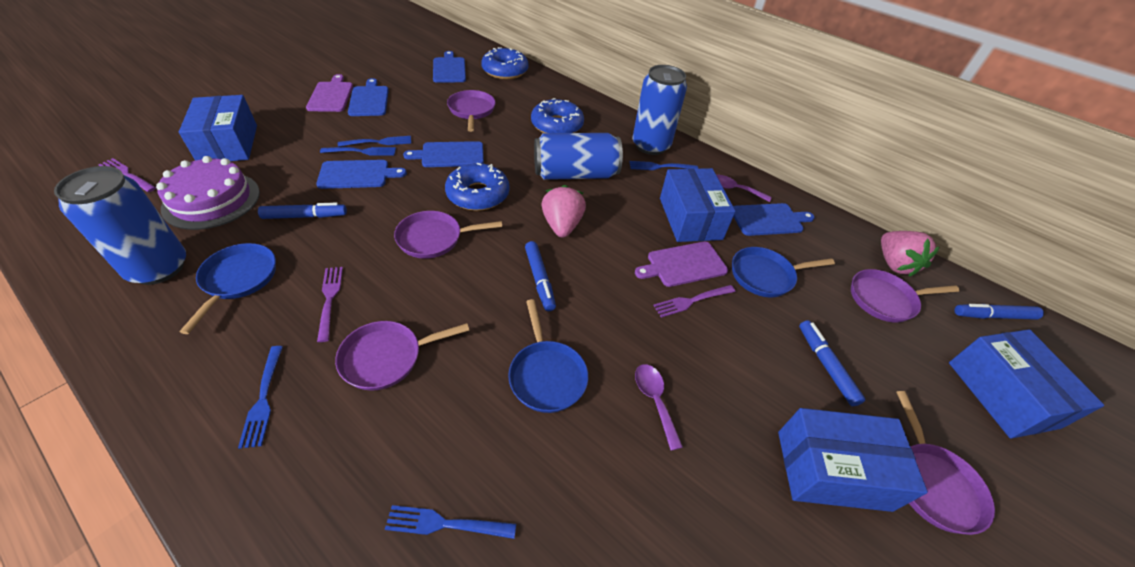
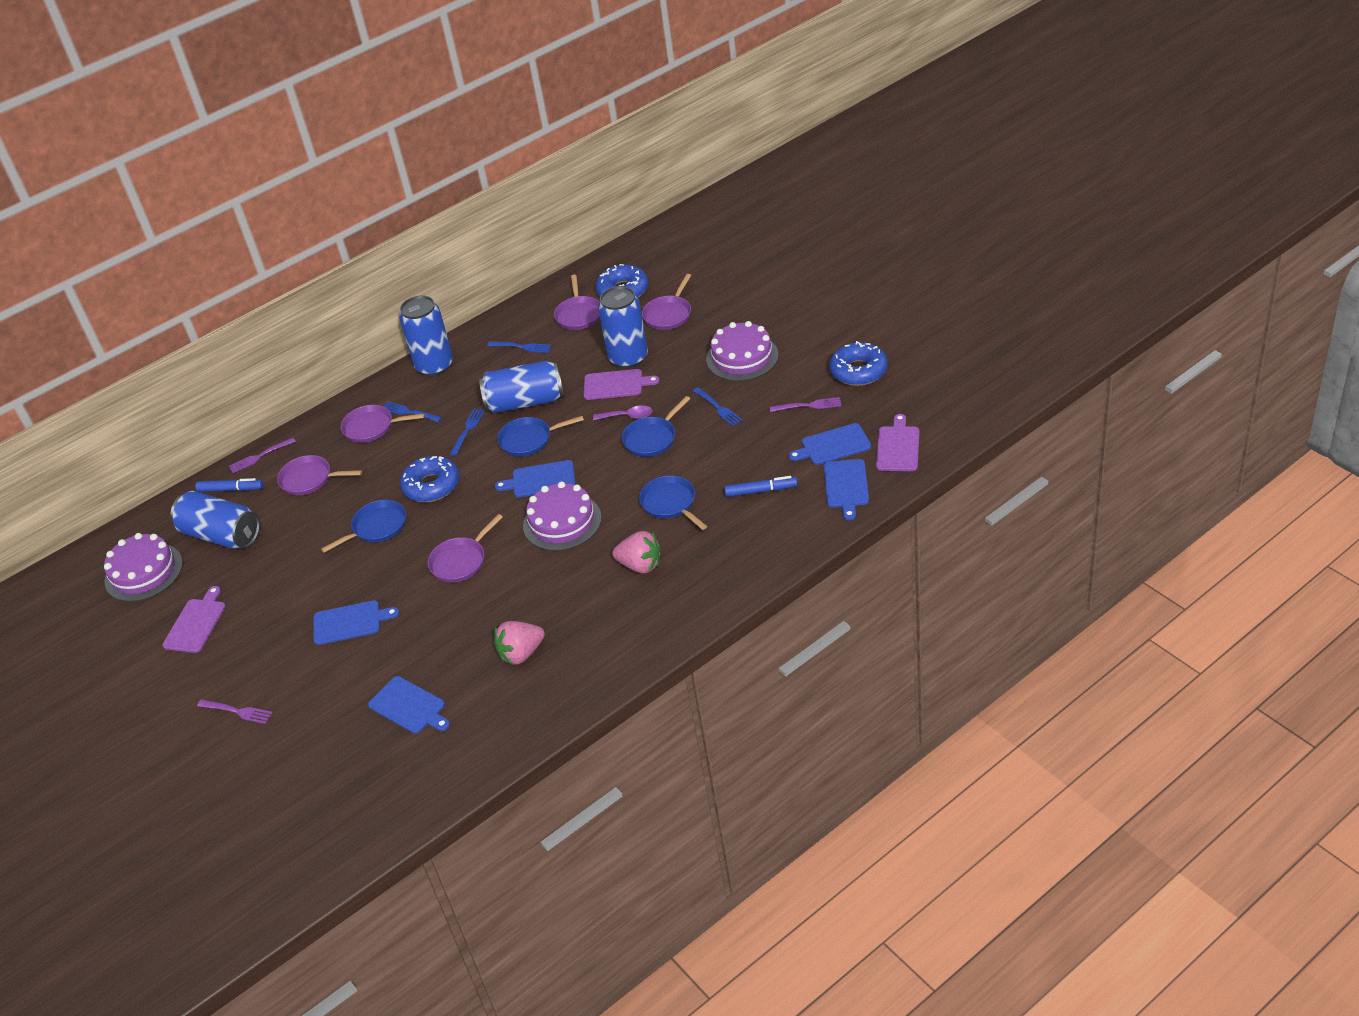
blue box: 4 -> 0
blue can: 3 -> 4
blue fork: 5 -> 4
blue marker: 4 -> 2
blue pan: 3 -> 4
purple cake: 1 -> 3
purple cutting board: 2 -> 3
purple spoon: 2 -> 1

